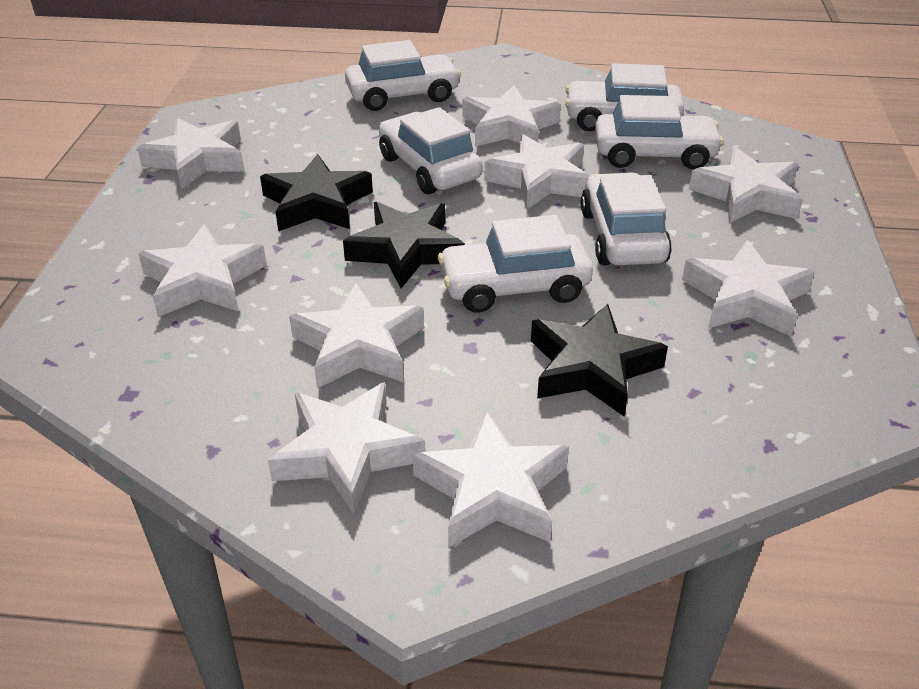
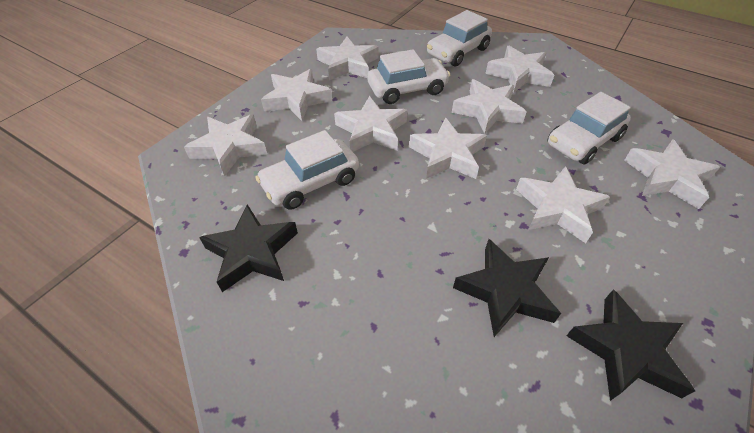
white car: 6 -> 4

